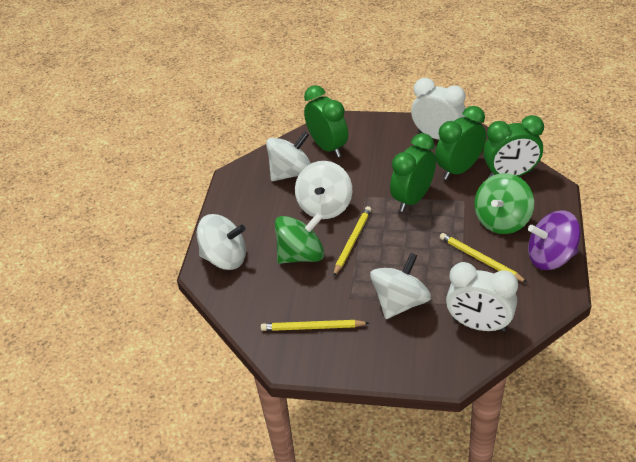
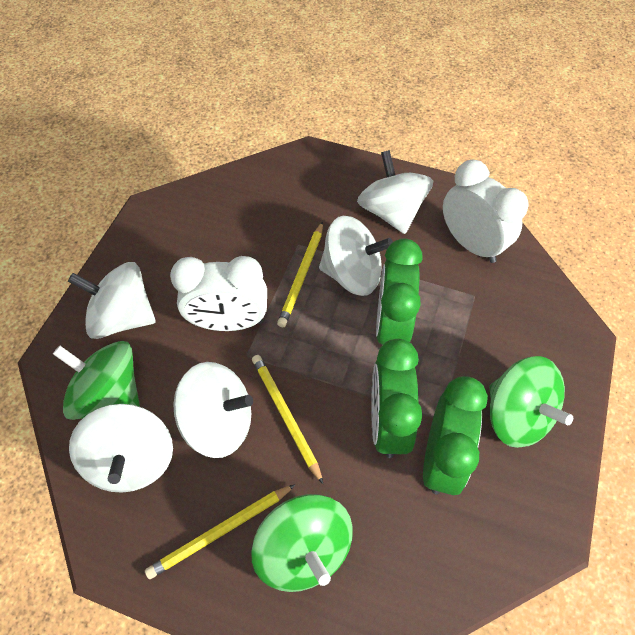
green clock: 4 -> 3
green spinning top: 2 -> 3
purple spinning top: 1 -> 0
white spinning top: 4 -> 5

